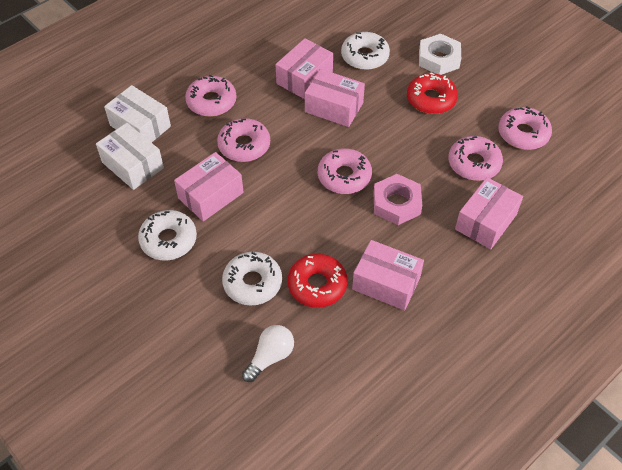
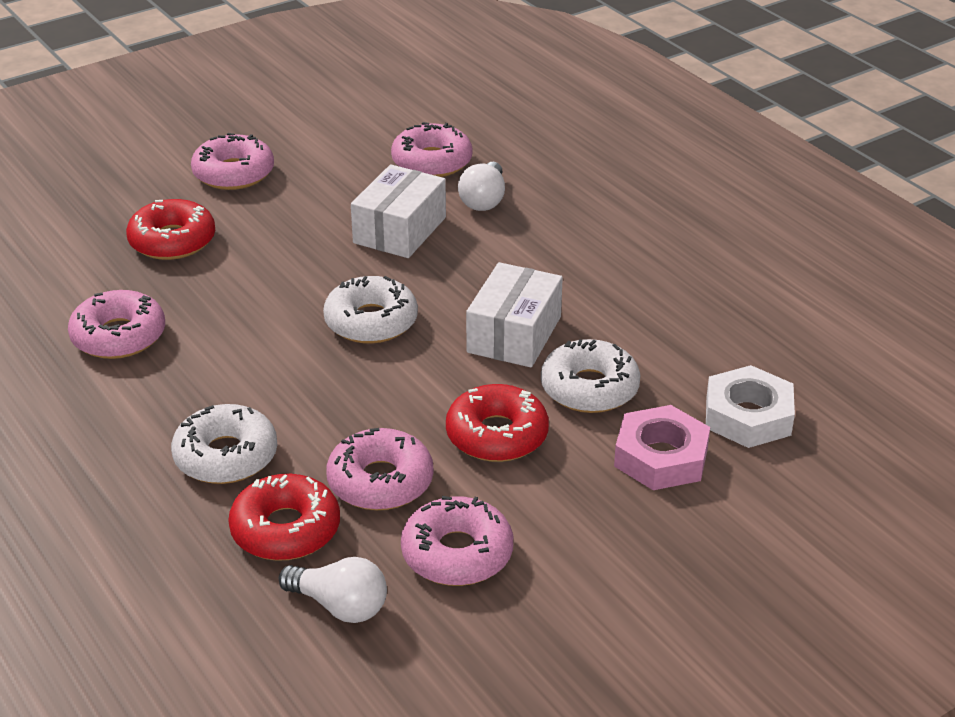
pink box: 5 -> 0
red donut: 2 -> 3
white light bulb: 1 -> 2

